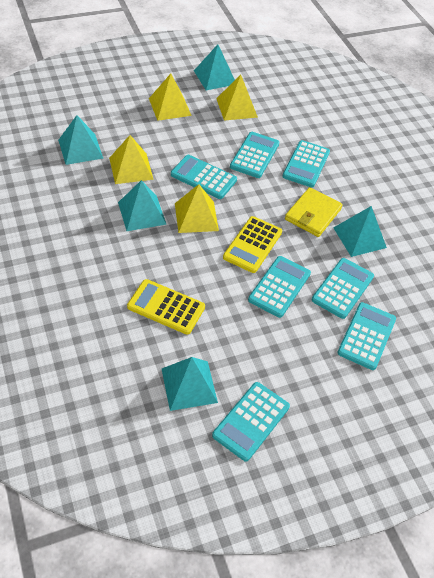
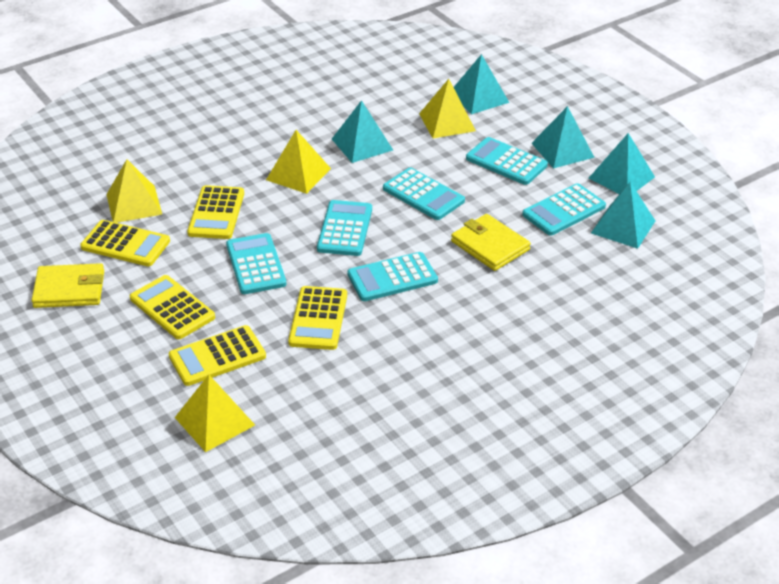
turquoise calculator: 7 -> 6
yellow calculator: 2 -> 5
yellow wallet: 1 -> 2

